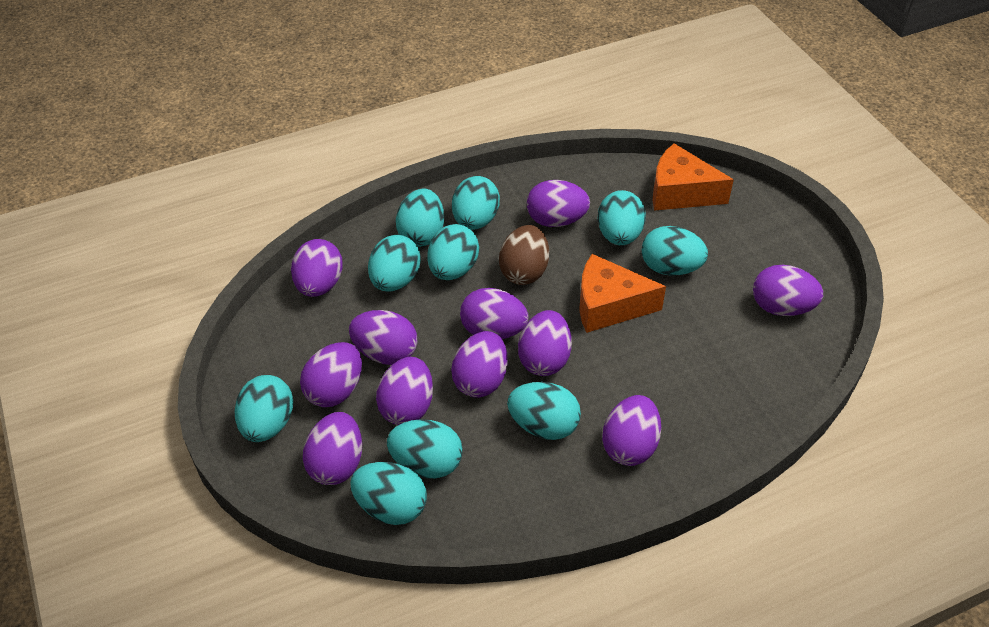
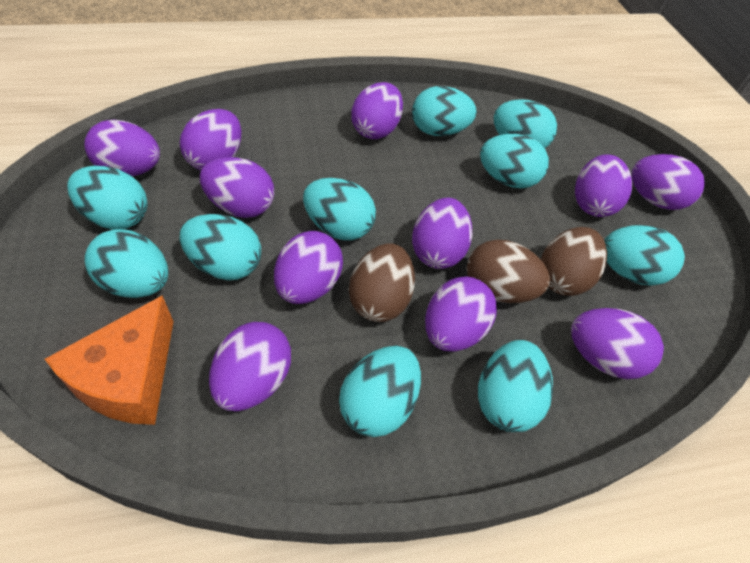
brown egg: 1 -> 3
orange cheese: 2 -> 1

